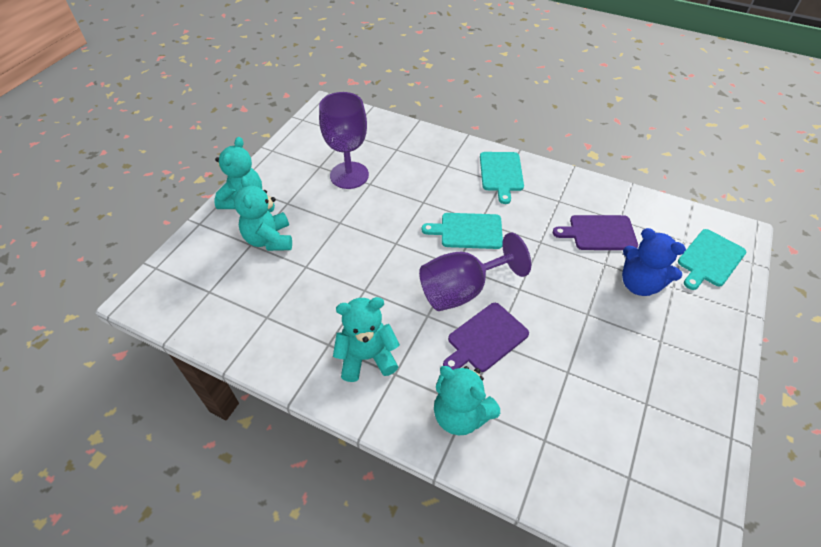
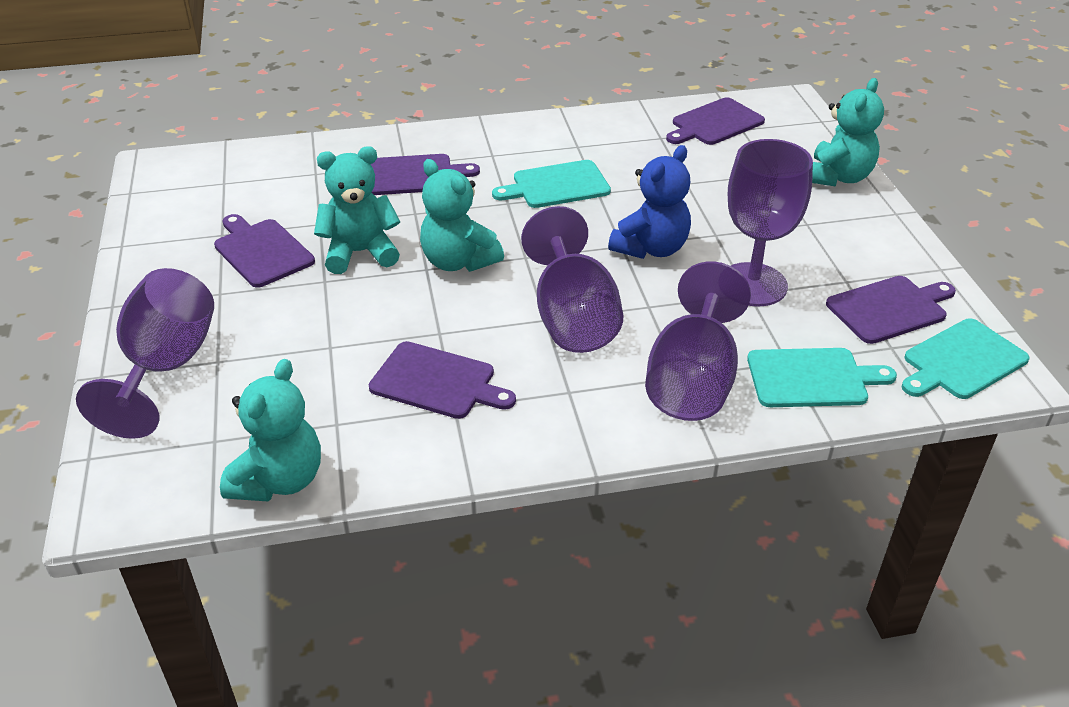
purple cutting board: 2 -> 5
purple goblet: 2 -> 4

